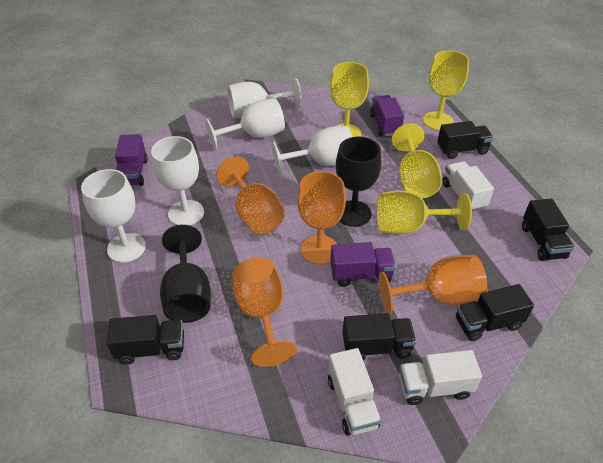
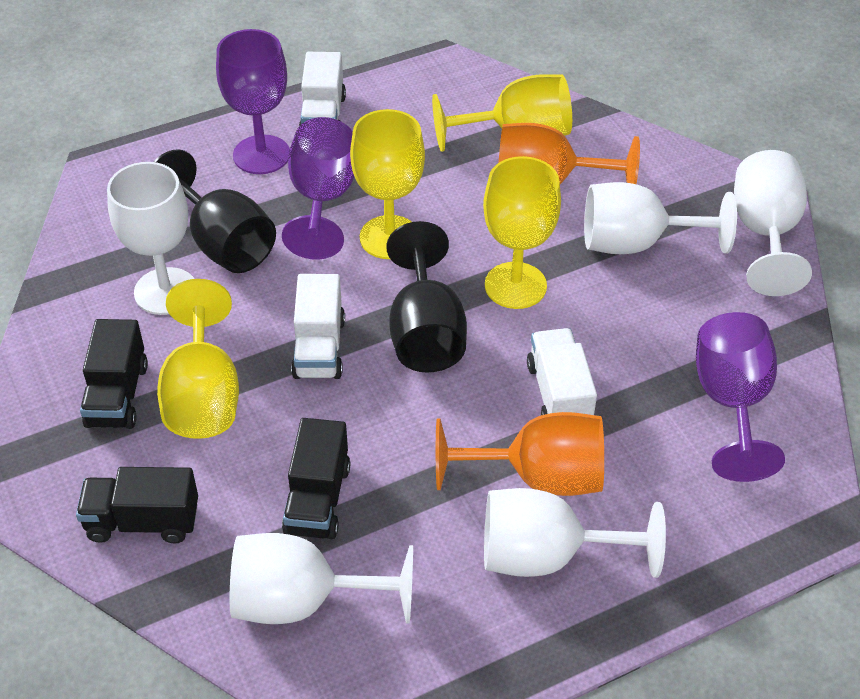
black truck: 5 -> 3
orange goblet: 4 -> 2
purple goblet: 0 -> 3
purple truck: 3 -> 0

